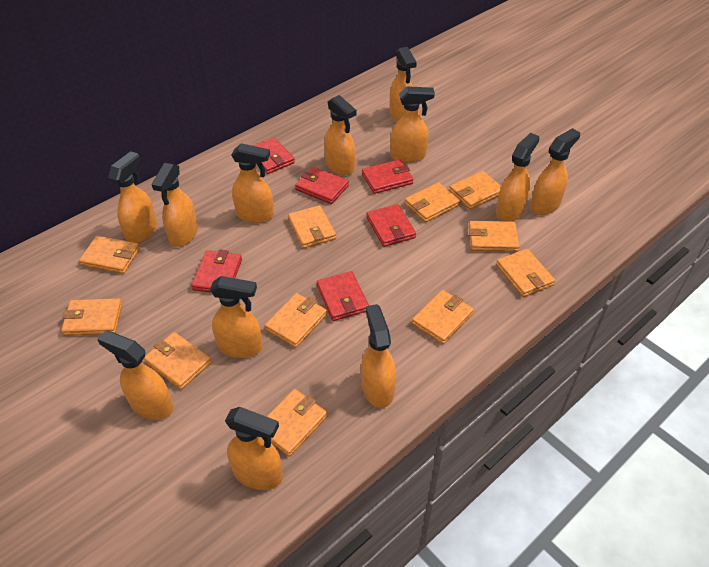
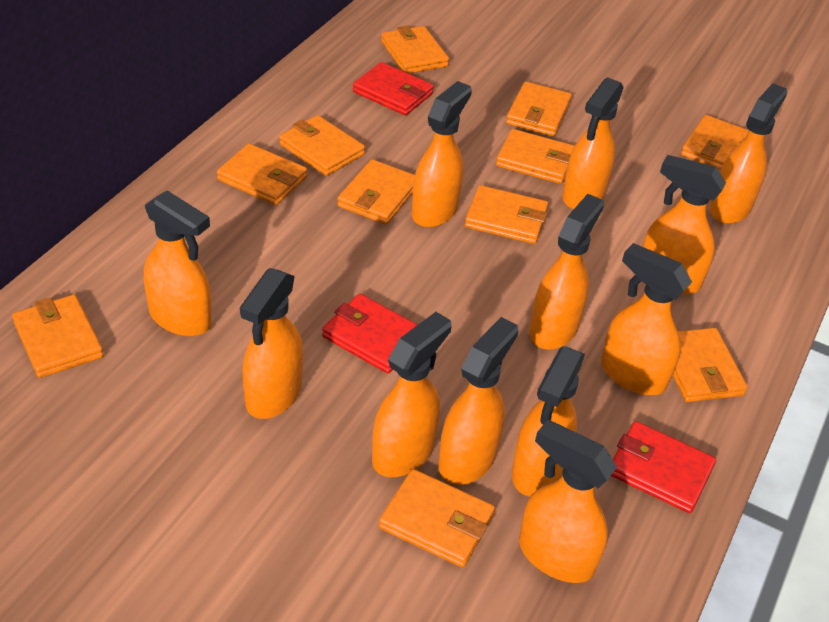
red wallet: 6 -> 3

